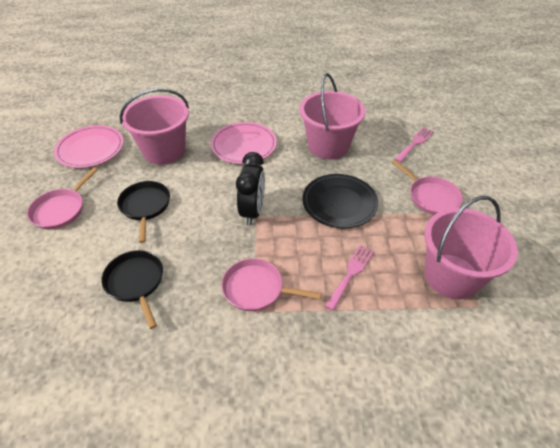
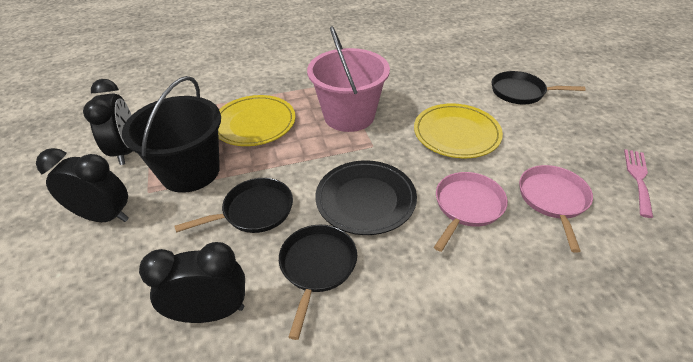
black bucket: 0 -> 1
black clock: 1 -> 3
black pan: 2 -> 3
pink bucket: 3 -> 1
pink fork: 2 -> 1
pink pan: 3 -> 2
pink plate: 2 -> 0
yellow plate: 0 -> 2

